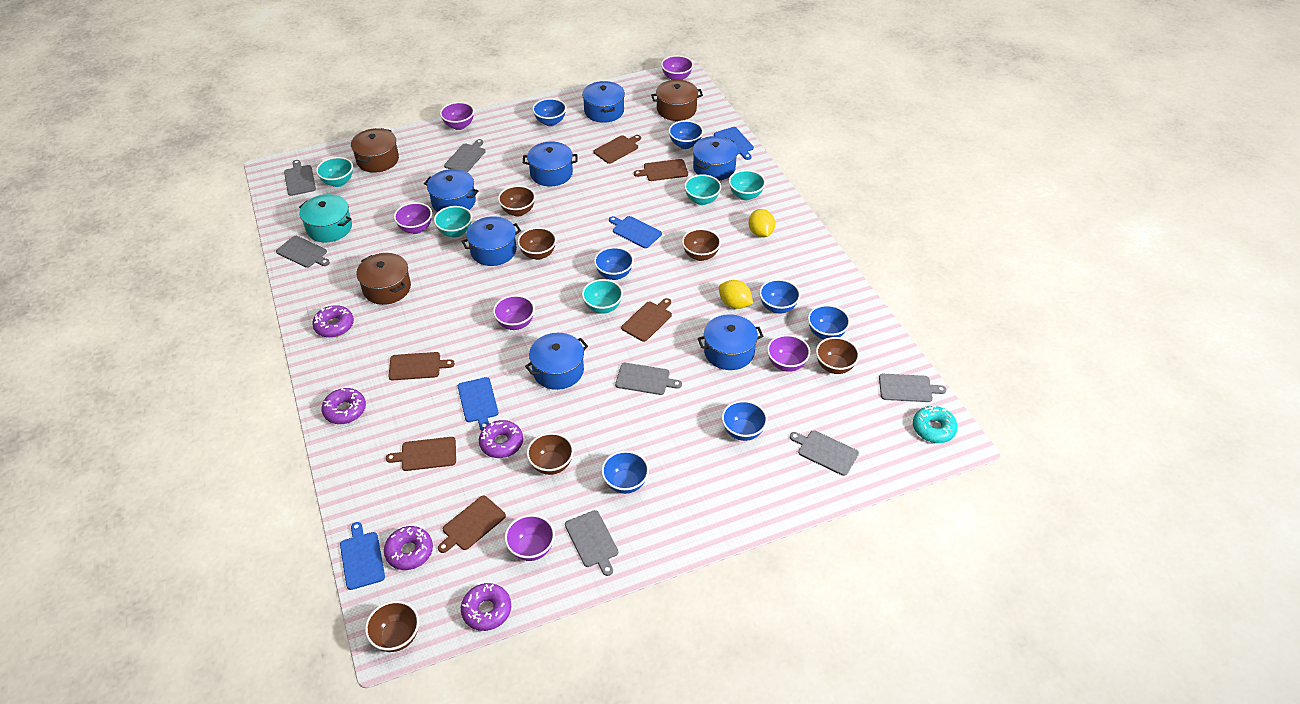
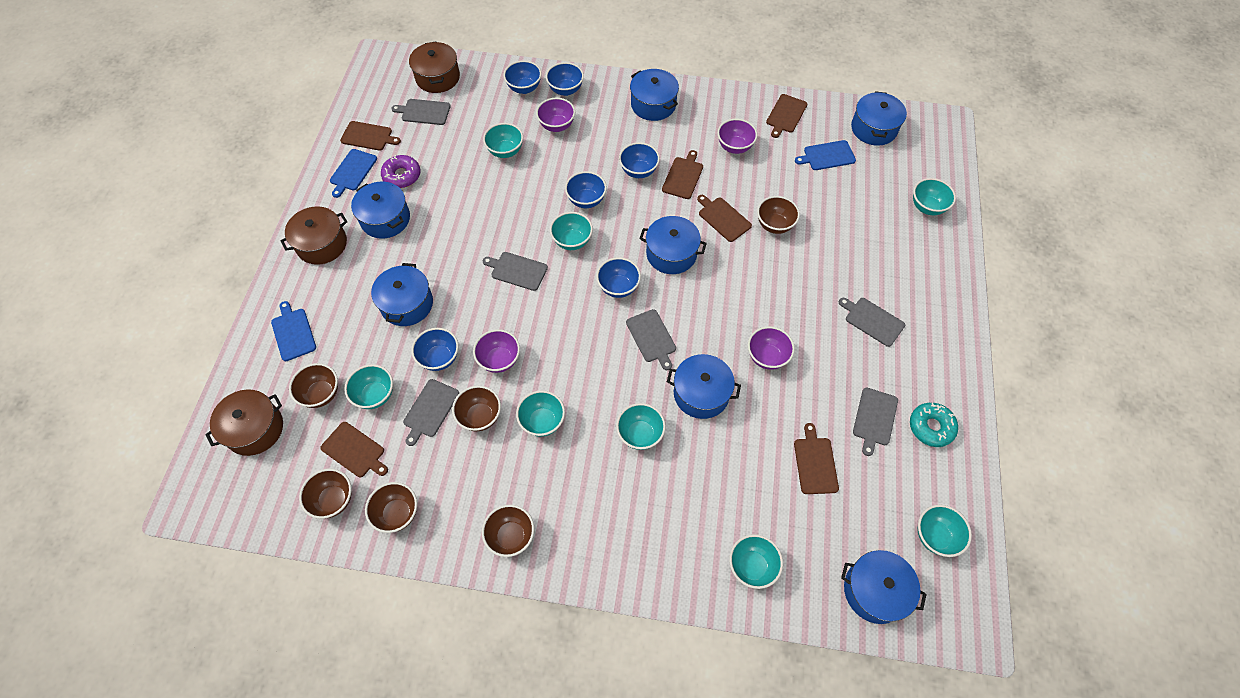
blue bowl: 7 -> 6
blue cutting board: 4 -> 3
grey cutting board: 7 -> 6
purple bowl: 6 -> 4
purple donut: 5 -> 1
turquoise bowl: 5 -> 8
turquoise pot: 1 -> 0
yellow lemon: 2 -> 0

